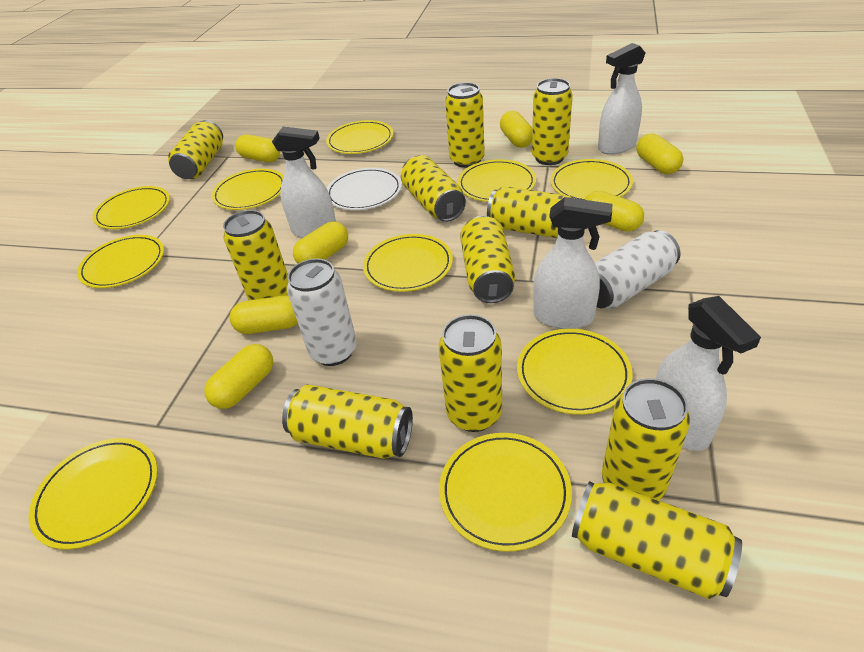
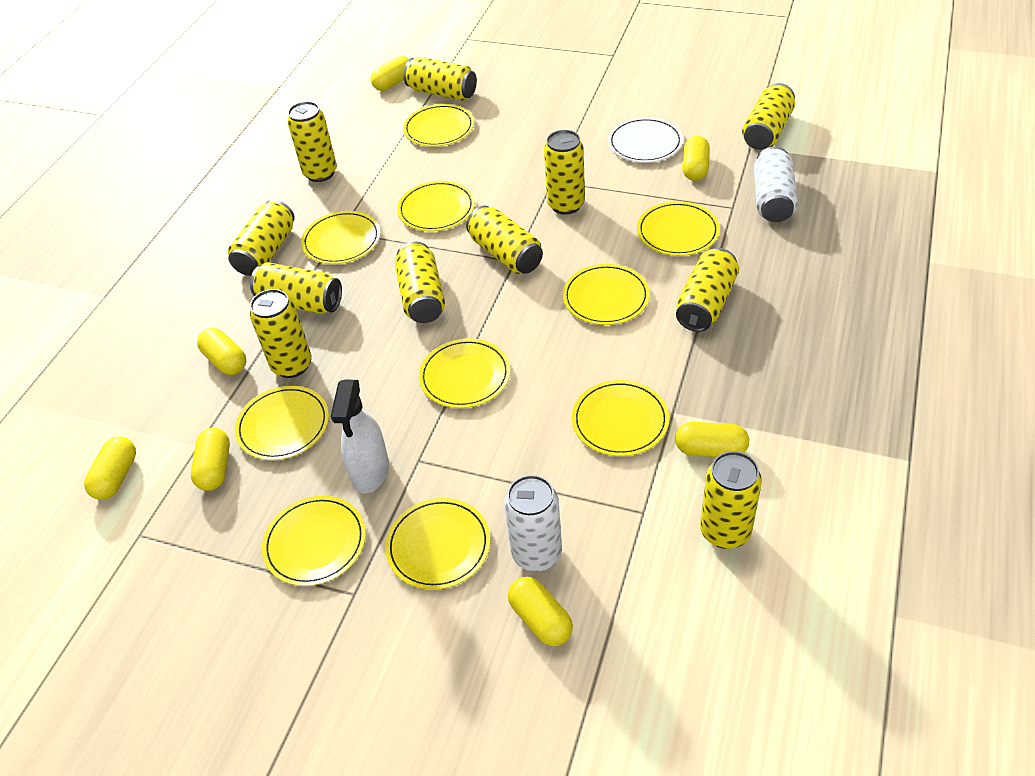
white spray bottle: 4 -> 1

